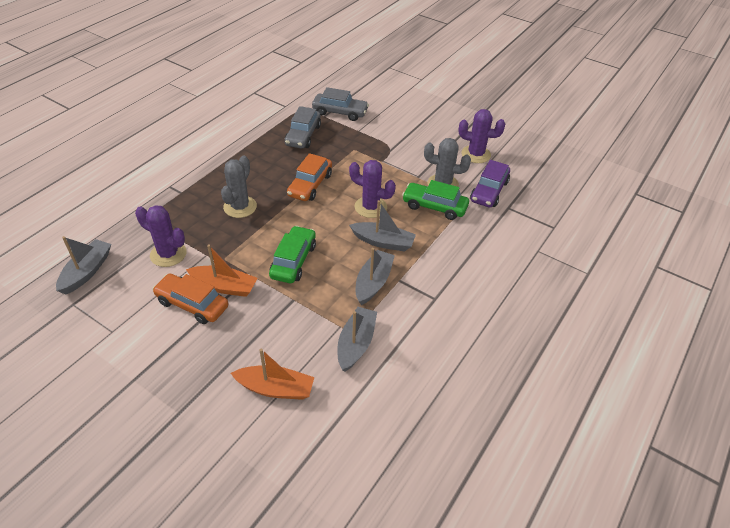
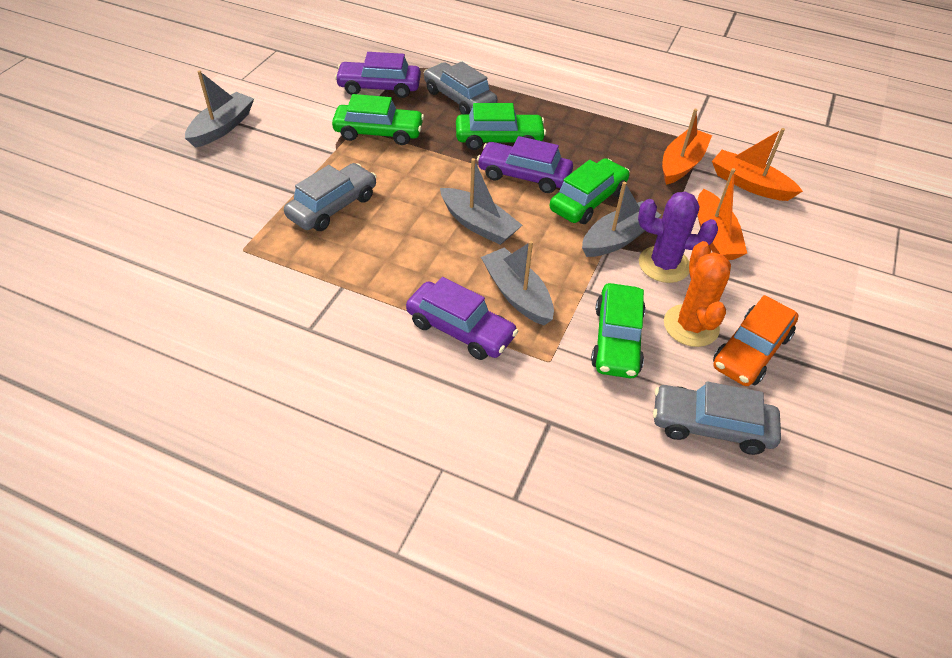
green car: 2 -> 4
grey cactus: 2 -> 0
grey car: 2 -> 3
orange boat: 2 -> 3
orange cactus: 0 -> 1
orange car: 2 -> 1
purple cactus: 3 -> 1
purple car: 1 -> 3

